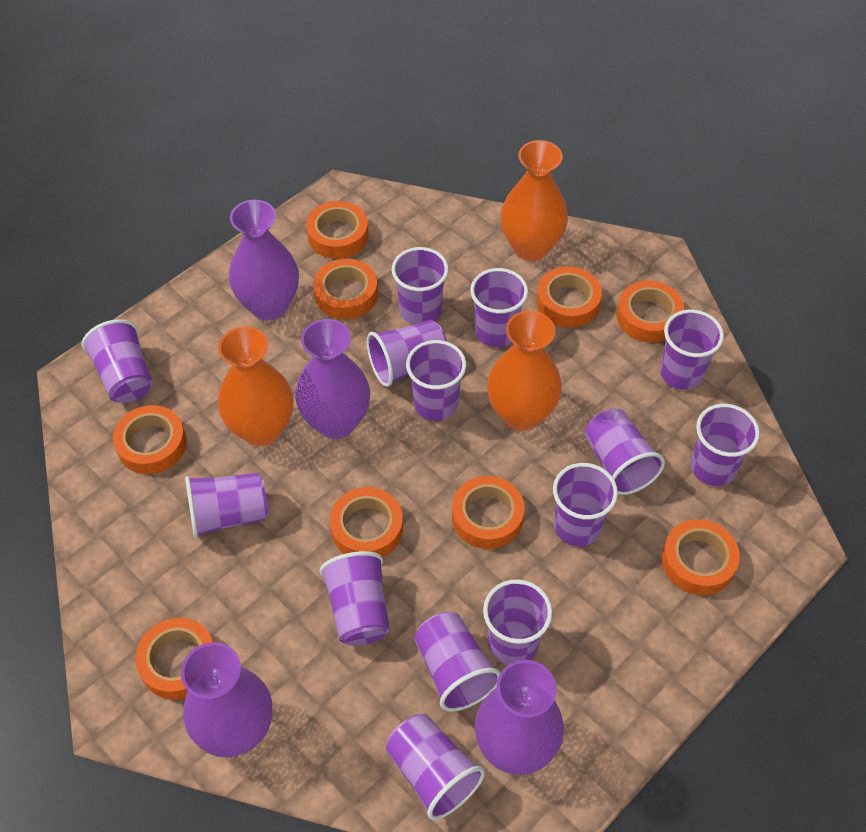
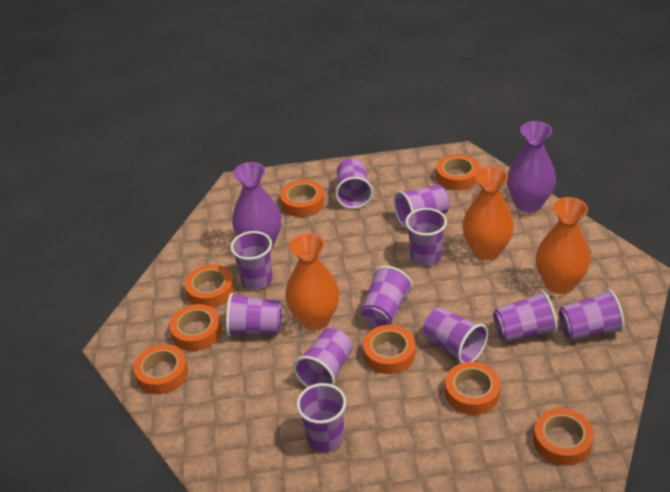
orange tape: 9 -> 8
purple cup: 14 -> 11
purple vase: 4 -> 2

